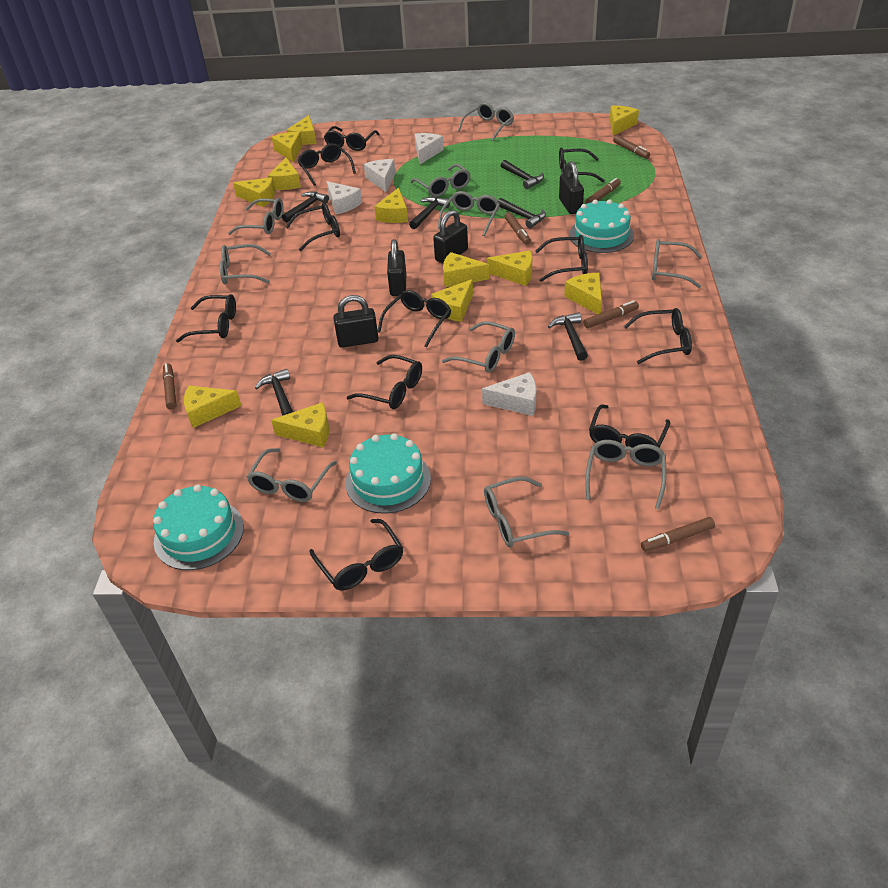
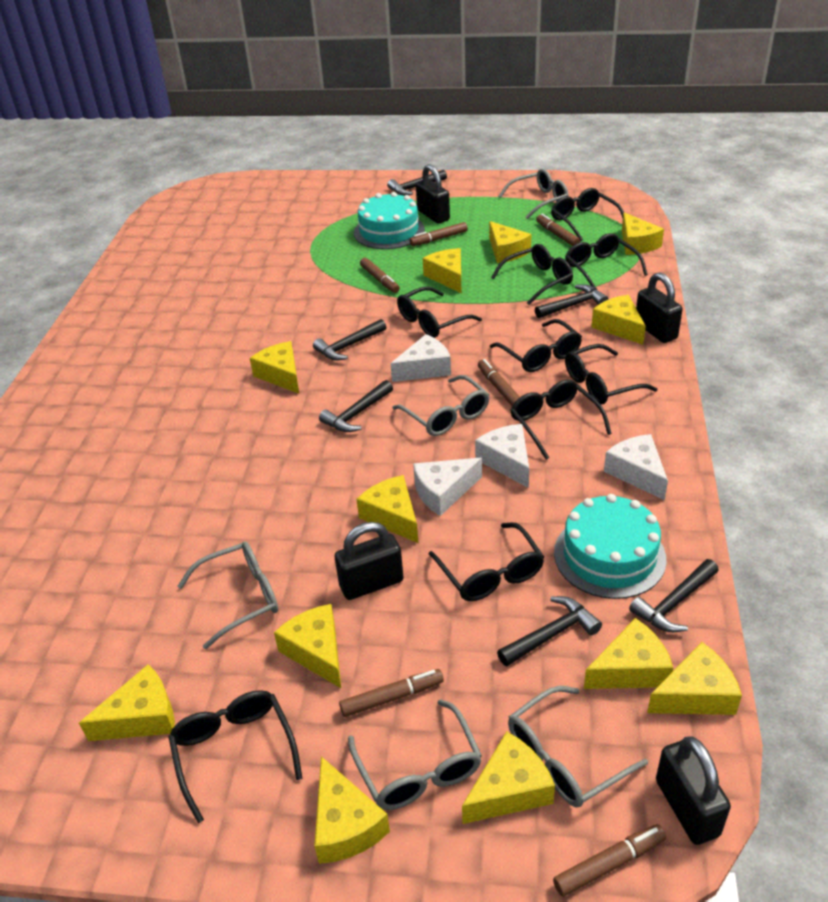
black glasses: 11 -> 9
grey glasses: 10 -> 5
turquoise cake: 3 -> 2

